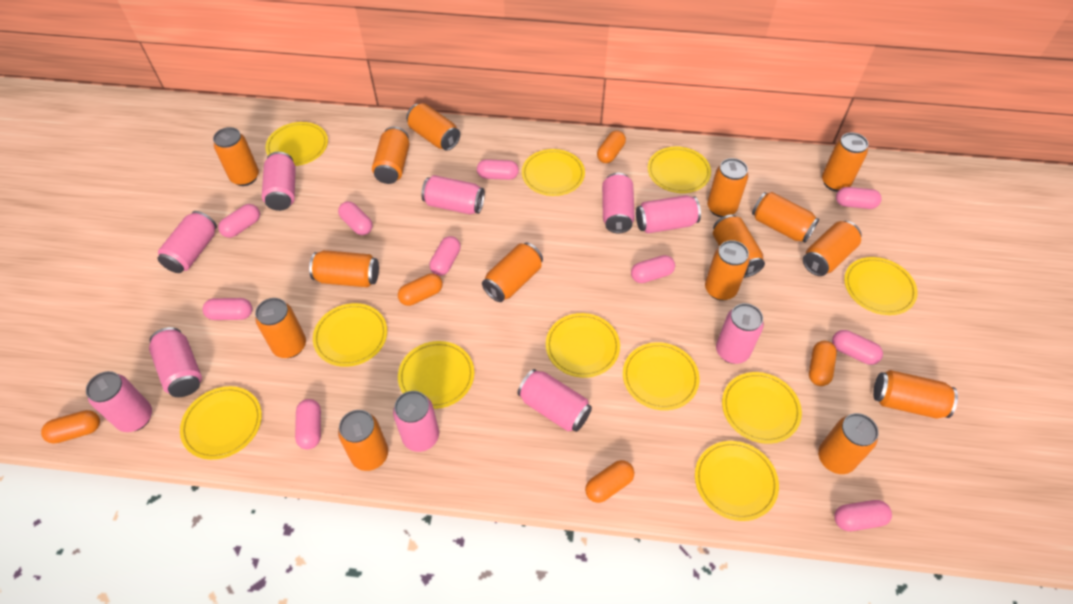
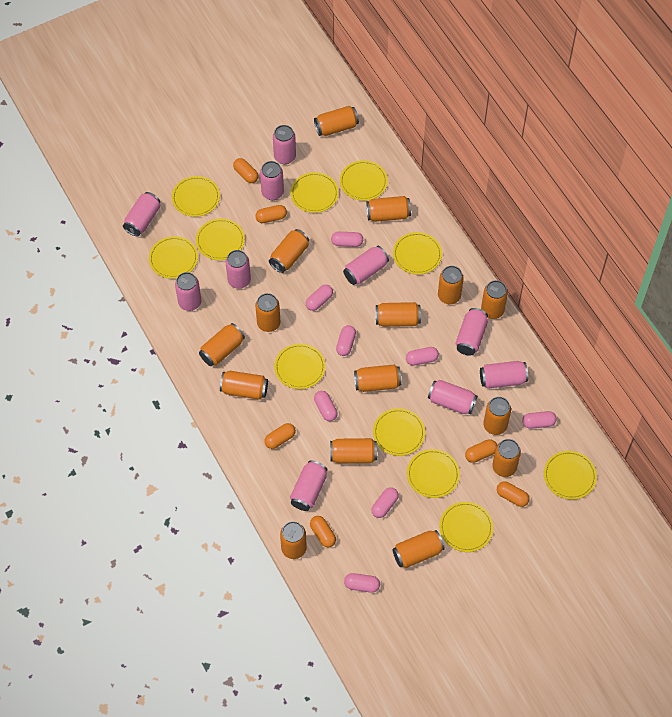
orange capsule: 5 -> 6
pink capsule: 10 -> 8

